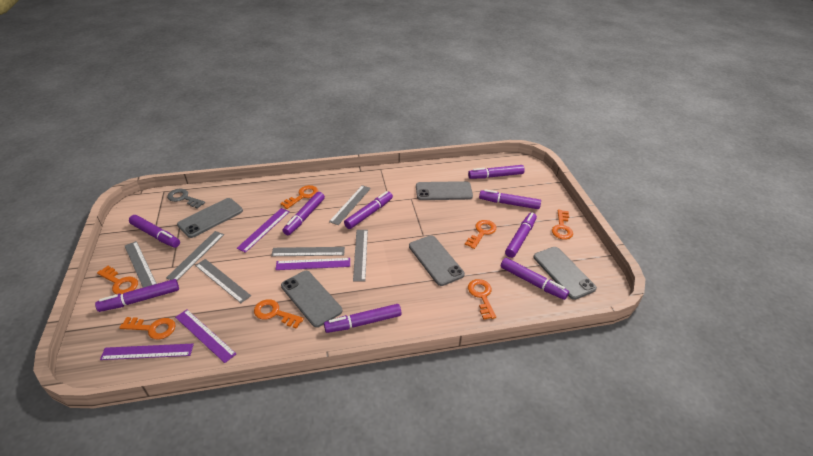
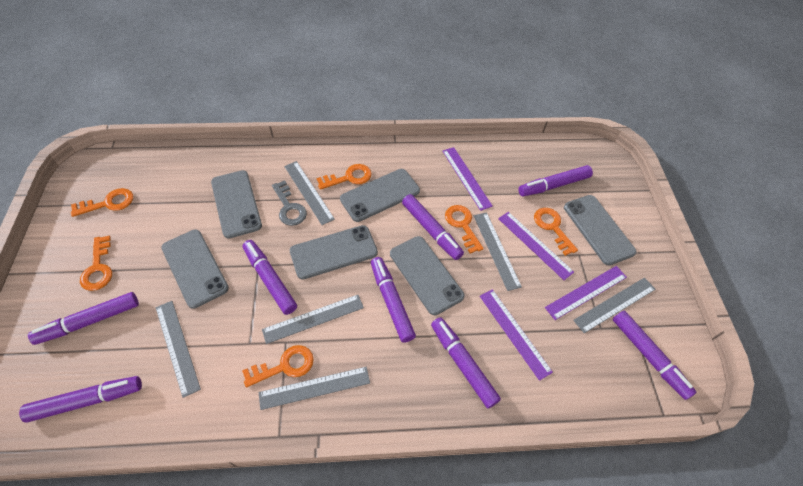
grey phone: 5 -> 6
orange key: 7 -> 6
purple marker: 9 -> 8

